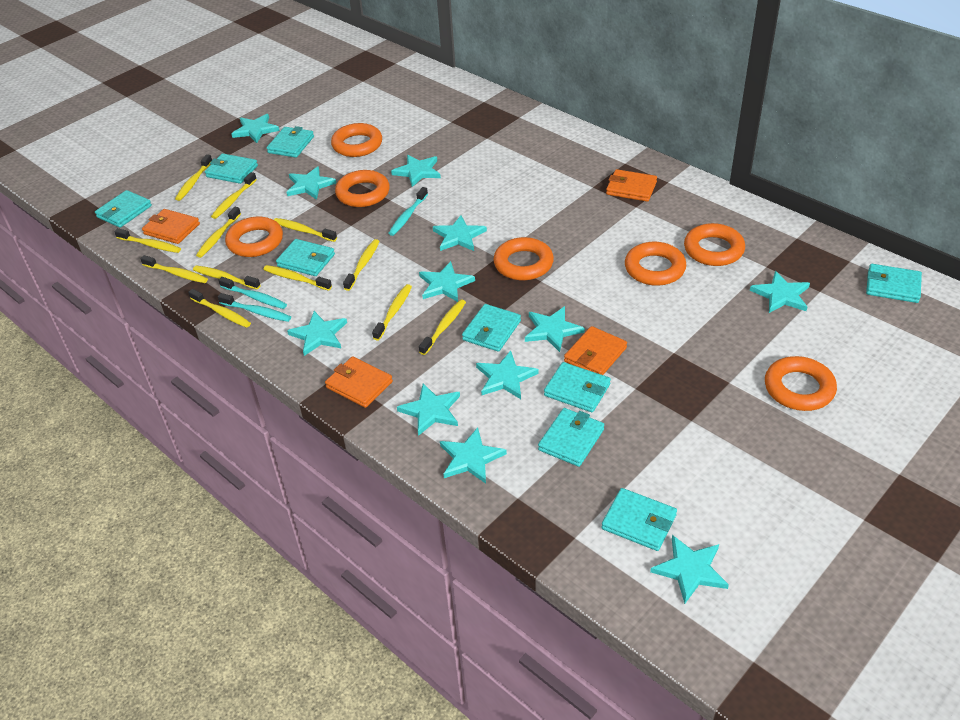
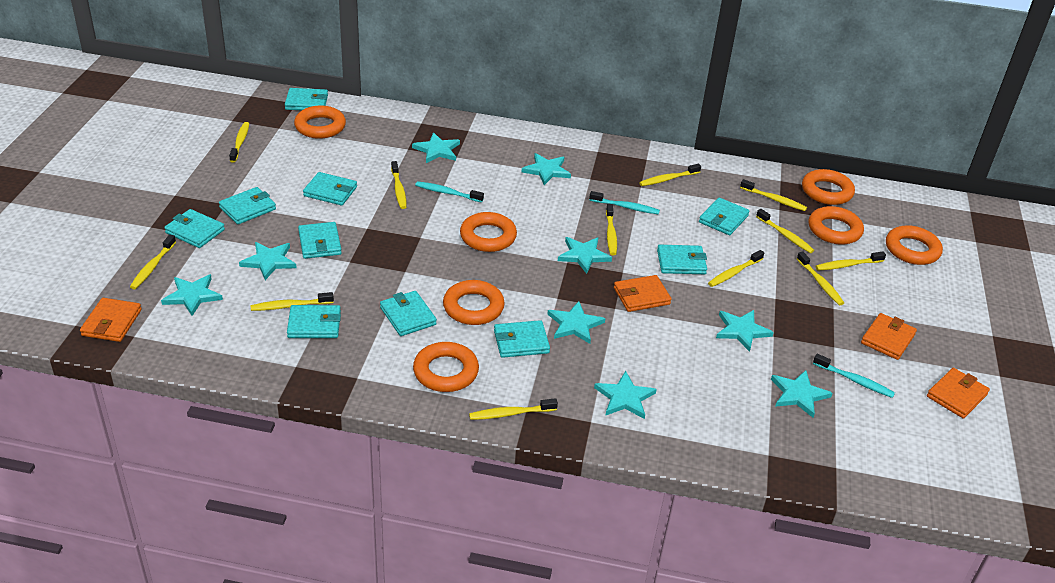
turquoise star: 12 -> 9
turquoise wallet: 9 -> 10

